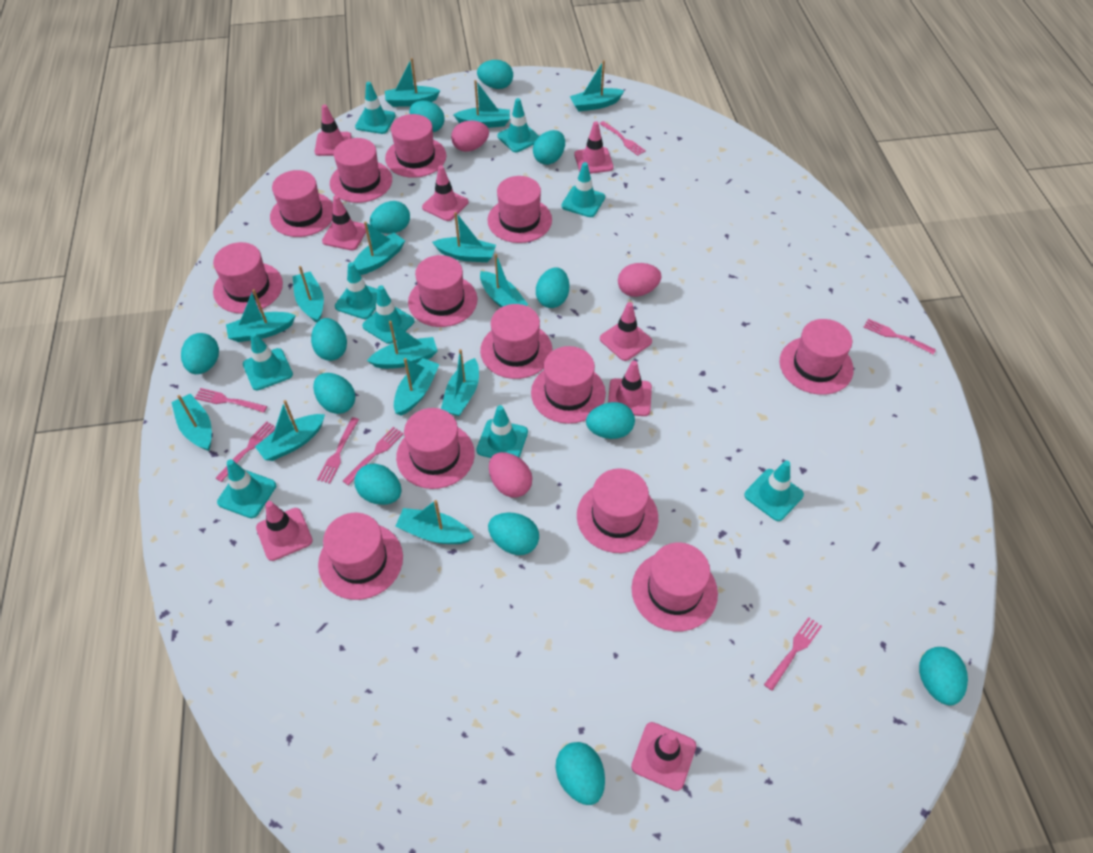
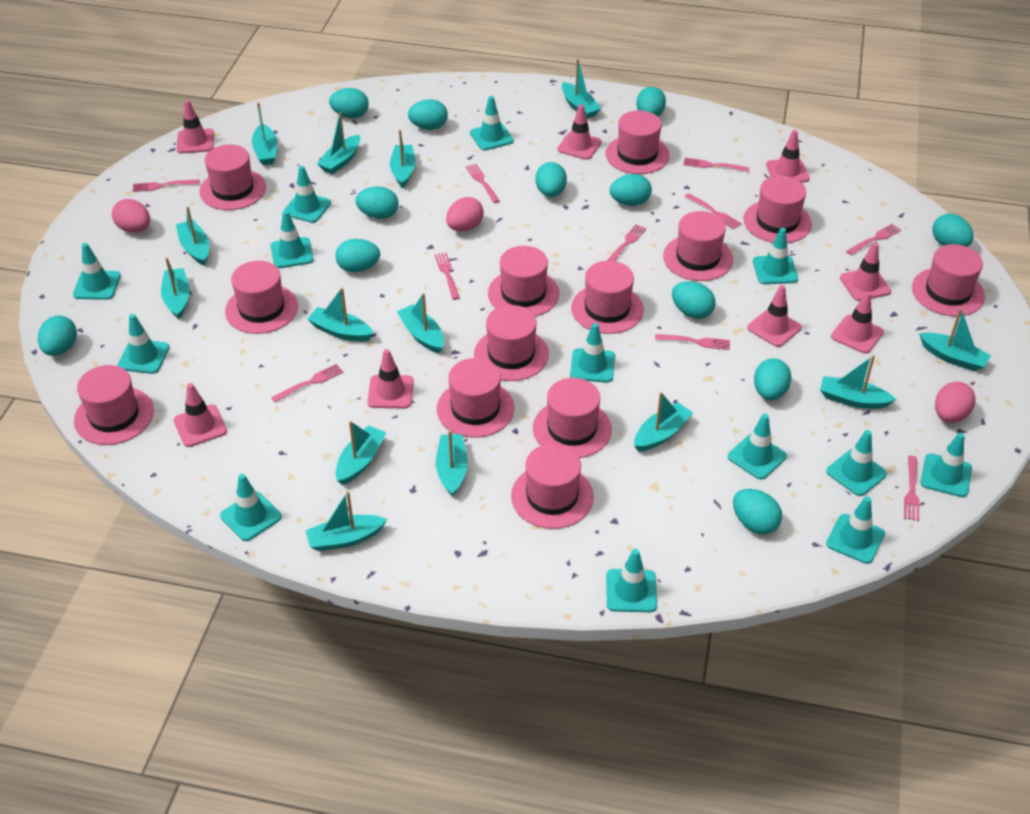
pink fork: 7 -> 10
turquoise egg: 13 -> 12
turquoise traffic cone: 9 -> 13

